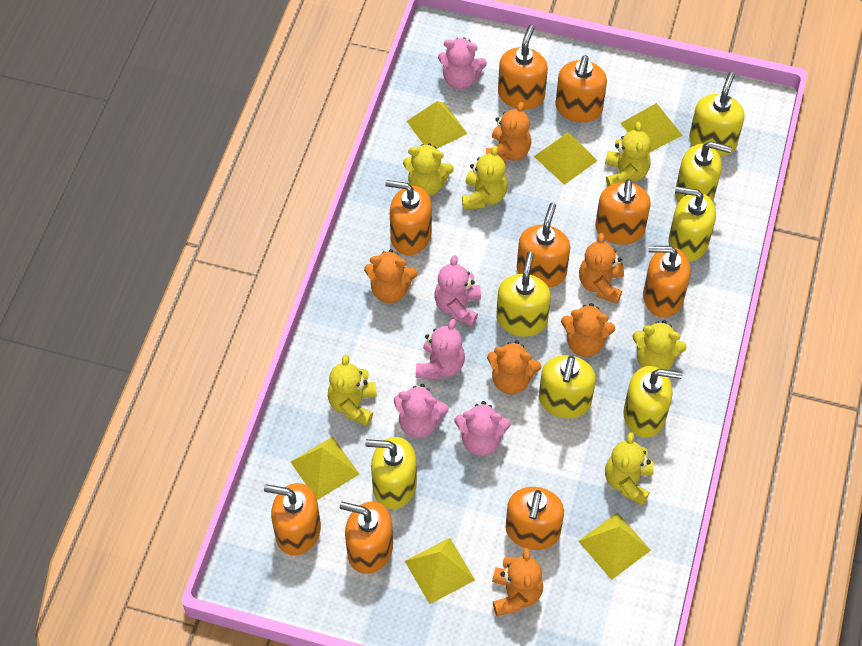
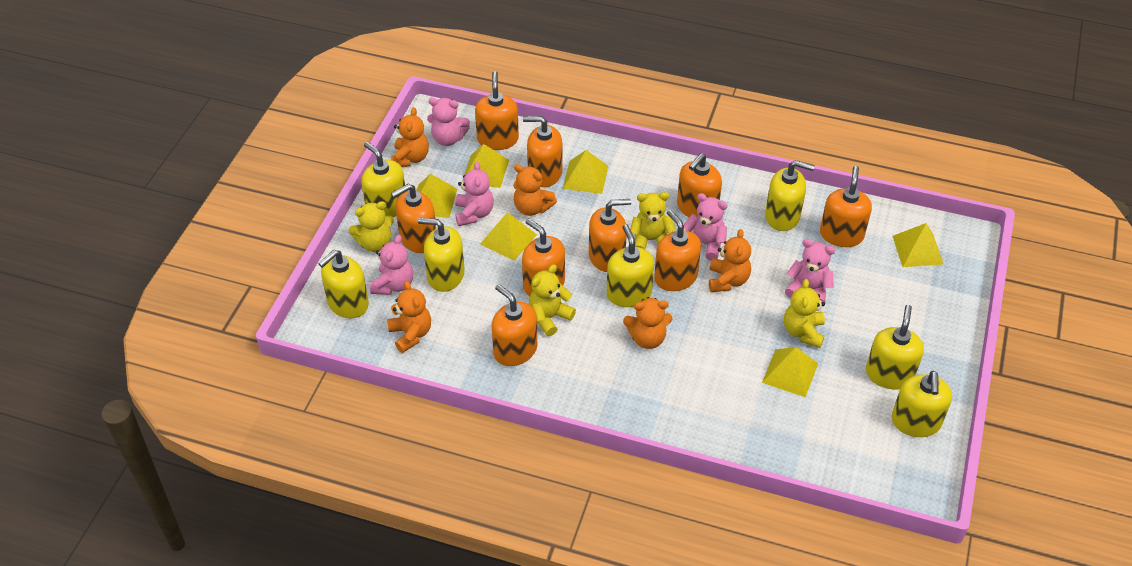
orange teddy bear: 6 -> 5
yellow teddy bear: 6 -> 4

